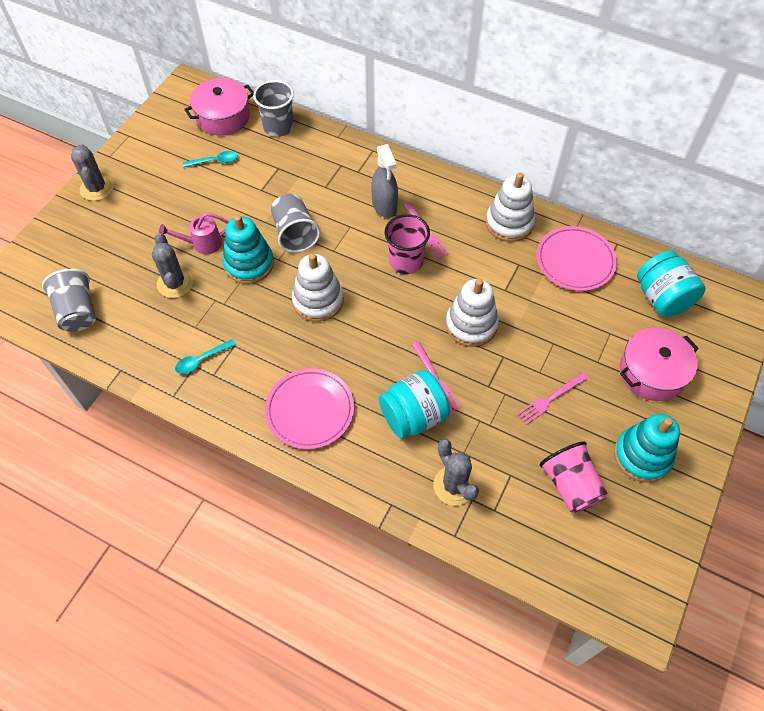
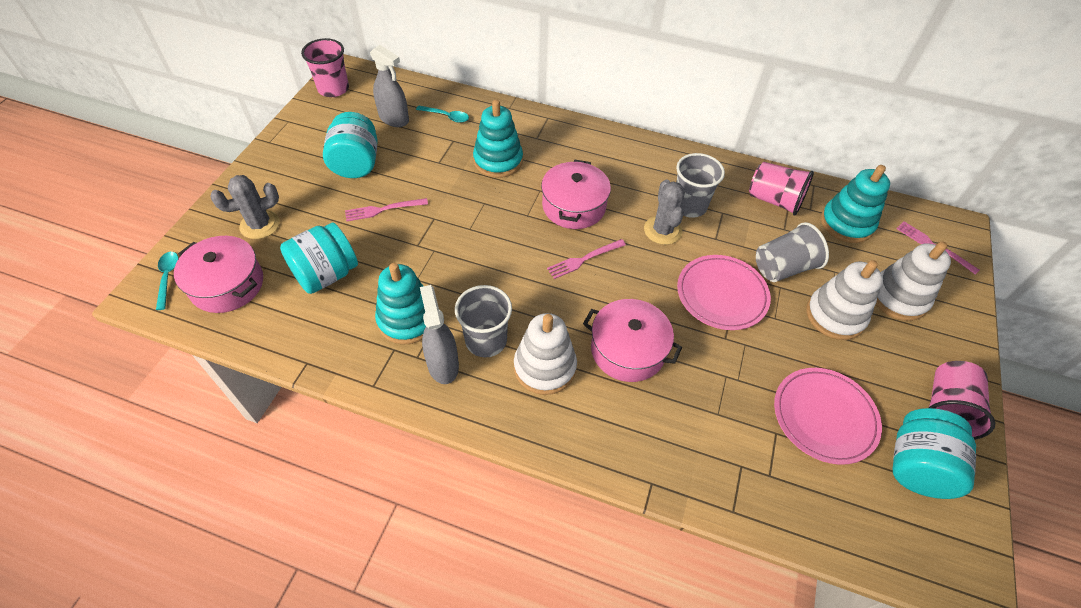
grey cactus: 3 -> 2
grey spray bottle: 1 -> 2
pink cup: 2 -> 3
pink pot: 2 -> 3
pink watering can: 1 -> 0
turquoise jar: 2 -> 3
turquoise stacking toy: 2 -> 3

